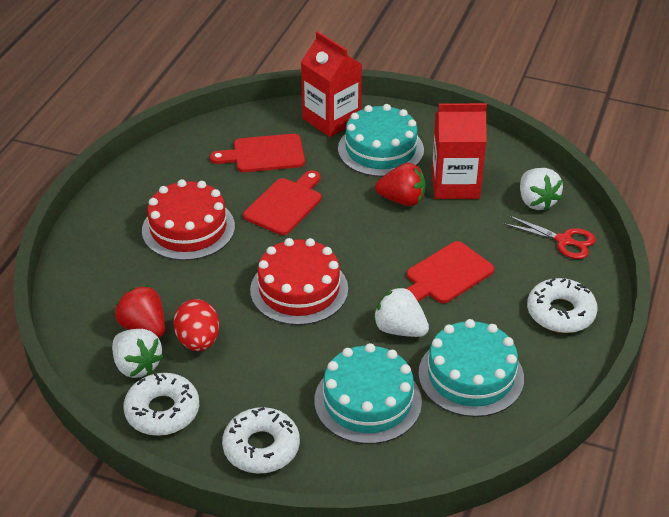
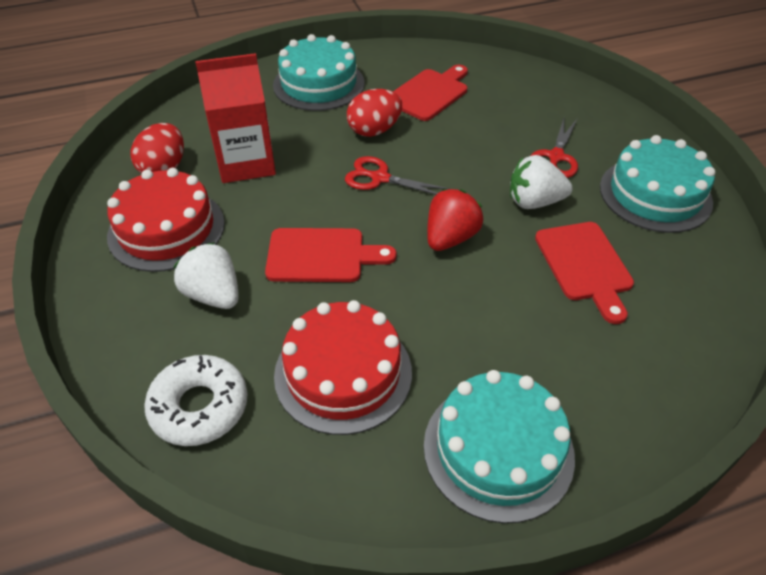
red carton: 2 -> 1
red egg: 1 -> 2
red scissors: 1 -> 2
red strawberry: 2 -> 1
white donut: 3 -> 1
white strawberry: 3 -> 2

